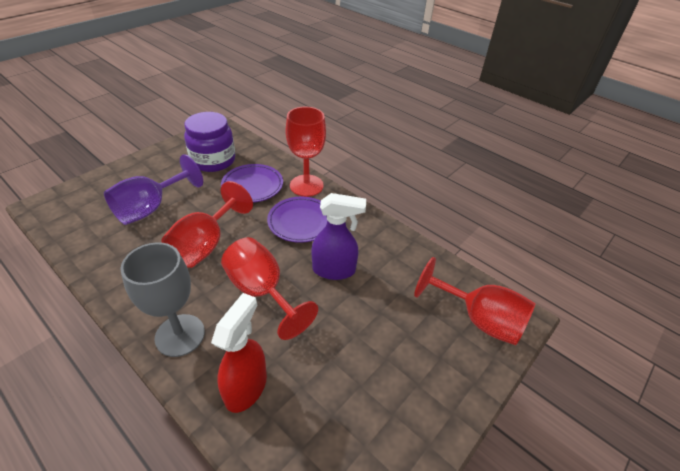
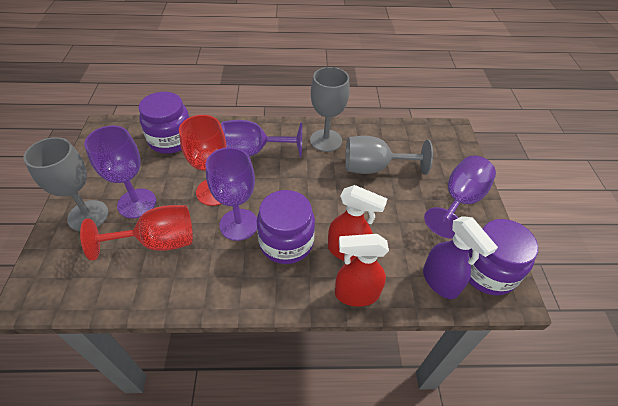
grey goblet: 1 -> 3
purple goblet: 1 -> 4
purple jar: 1 -> 3
purple plate: 2 -> 0
red goblet: 4 -> 2
red spray bottle: 1 -> 2

